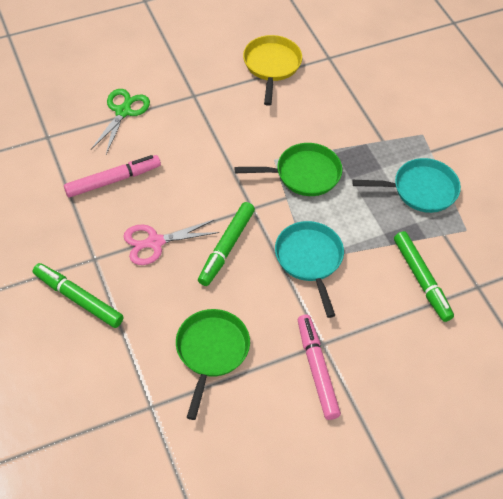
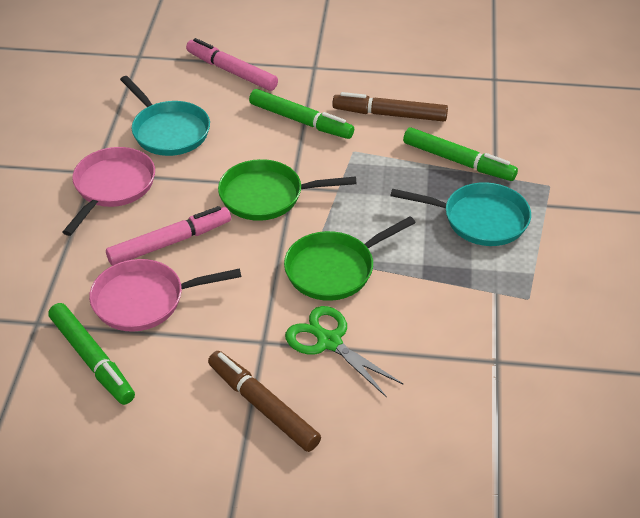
brown marker: 0 -> 2
pink pan: 0 -> 2
pink scissors: 1 -> 0
yellow pan: 1 -> 0

